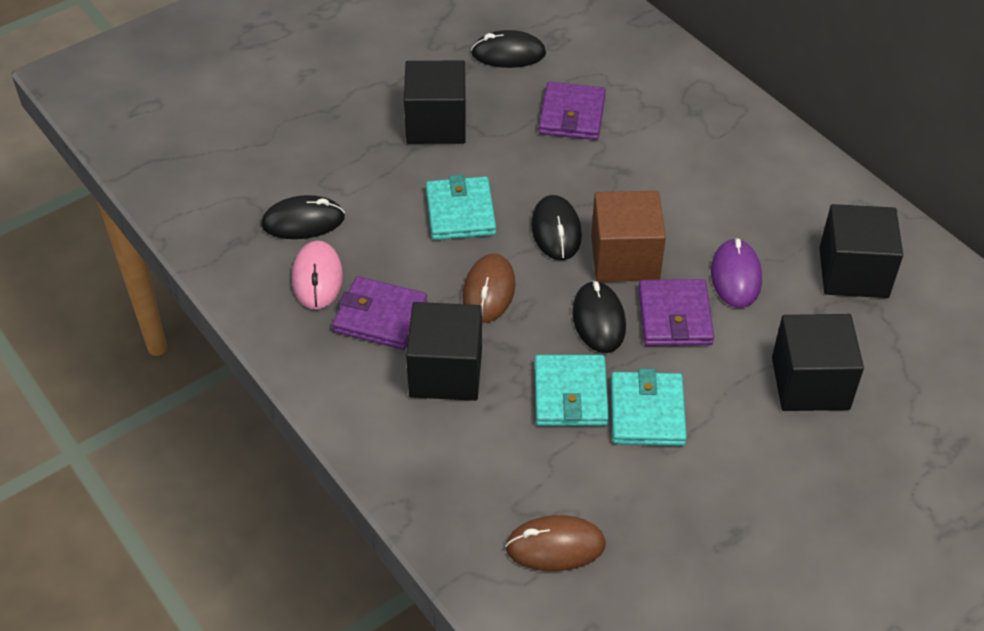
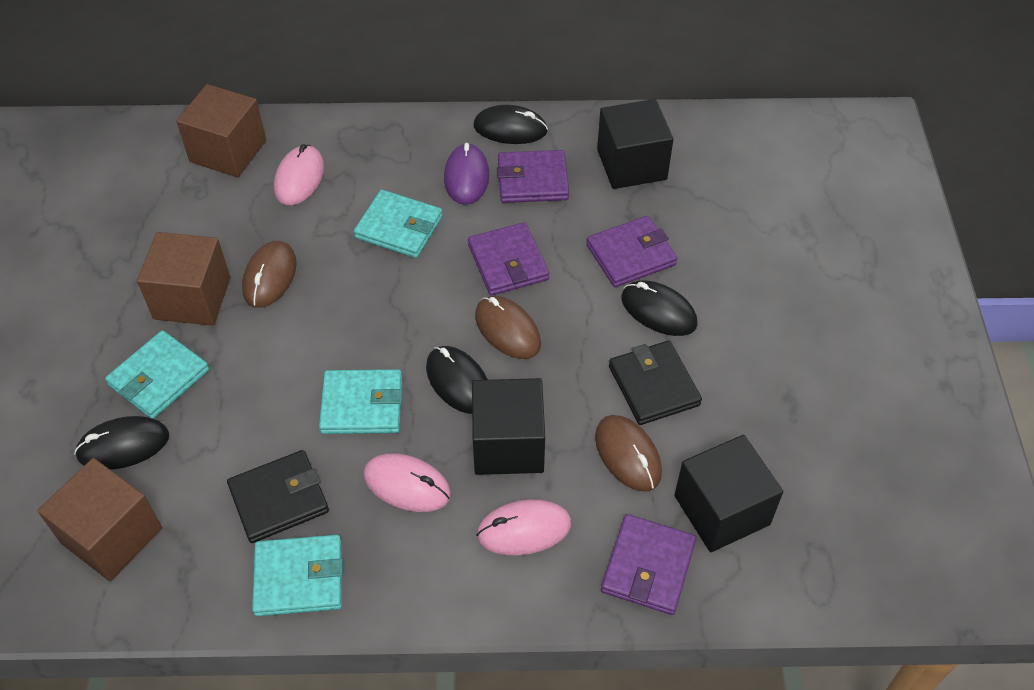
black cube: 4 -> 3
black wallet: 0 -> 2
brown cube: 1 -> 3
brown mouse: 2 -> 3
pink mouse: 1 -> 3
purple wallet: 3 -> 4
turquoise wallet: 3 -> 4

